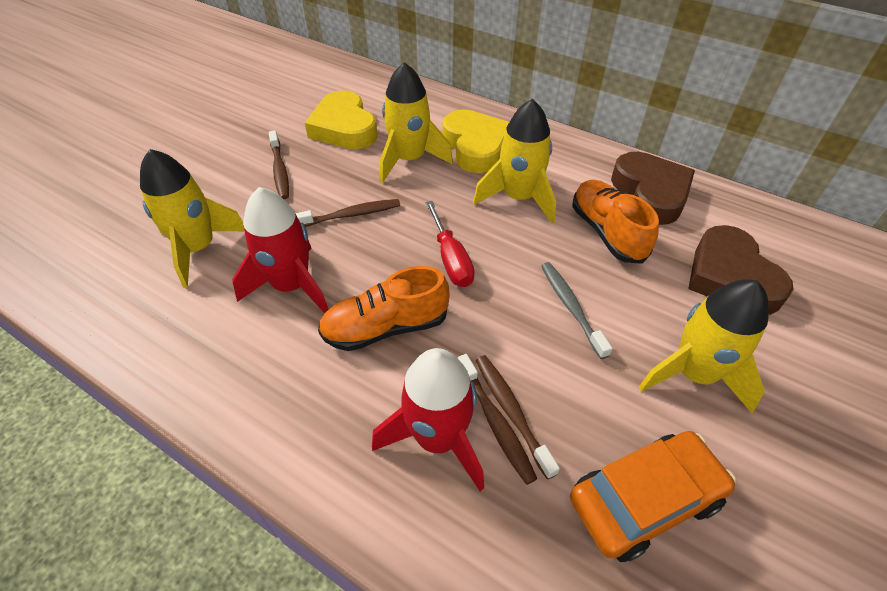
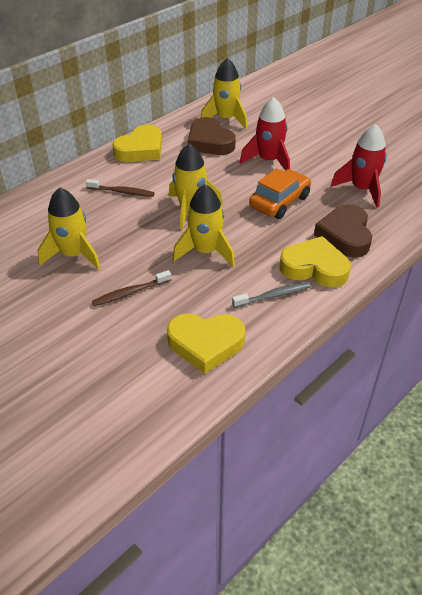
brown toothbrush: 4 -> 2
orange shoe: 2 -> 0
red screwdriver: 1 -> 0
yellow heart: 2 -> 3

